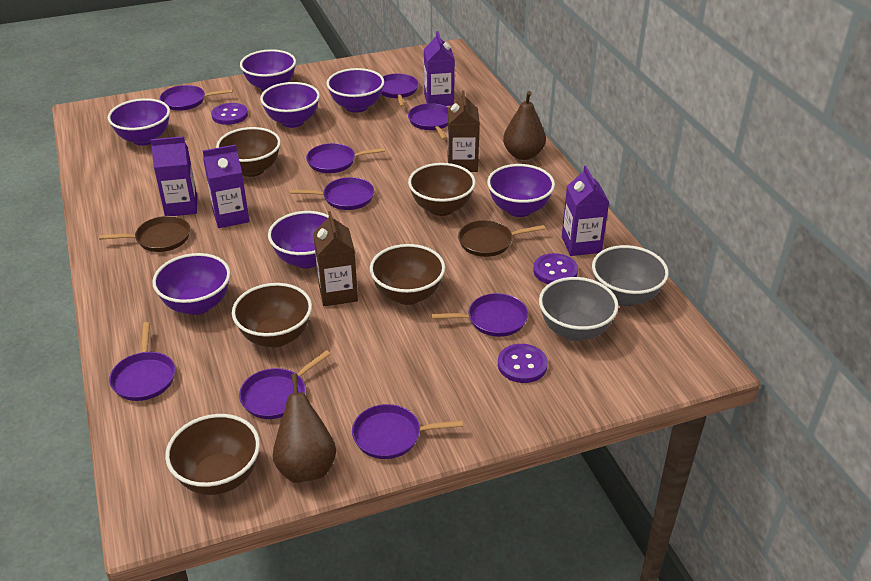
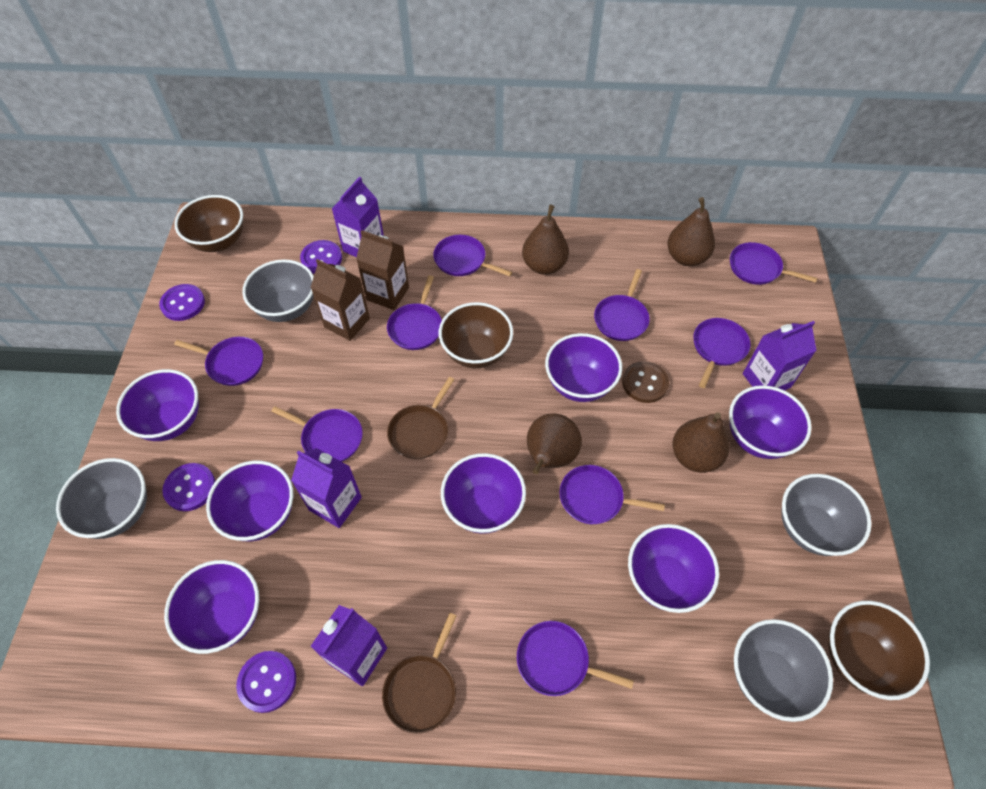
brown bowl: 5 -> 3
brown button: 0 -> 1
brown pear: 2 -> 4
grey bowl: 2 -> 4
purple button: 3 -> 4

